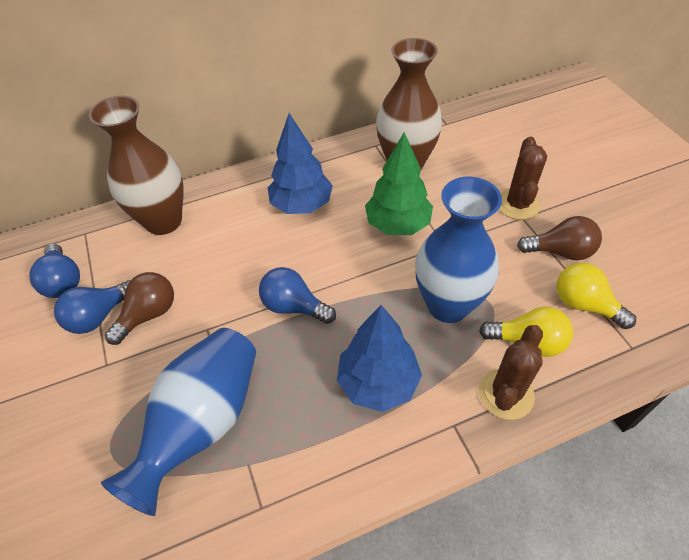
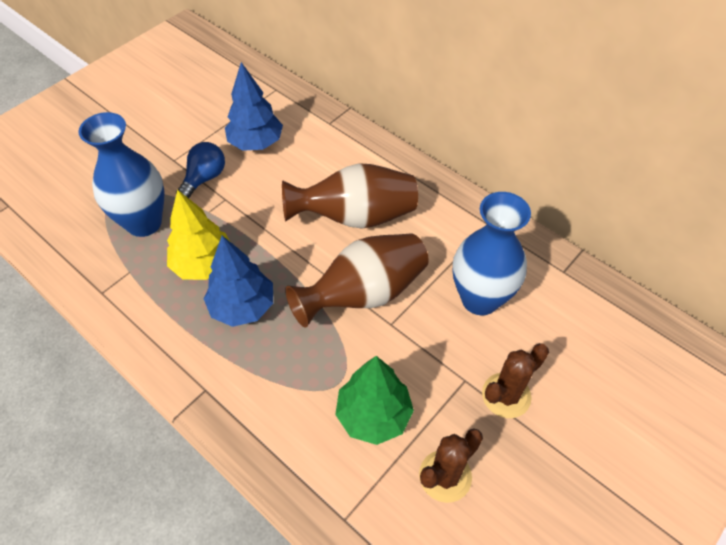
blue light bulb: 3 -> 1
brown light bulb: 2 -> 0
yellow light bulb: 2 -> 0
yellow tree: 0 -> 1

